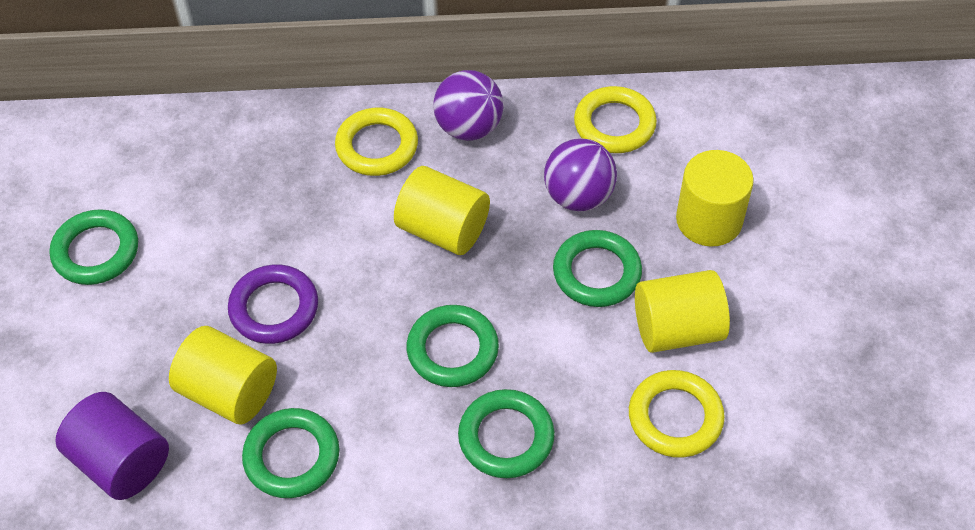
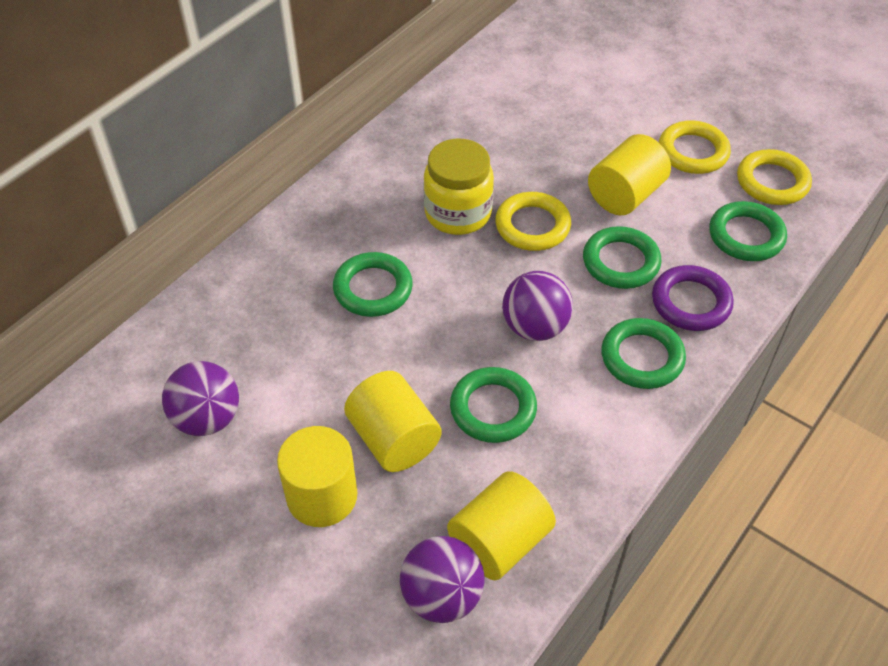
purple ball: 2 -> 3
purple cylinder: 1 -> 0
yellow jar: 0 -> 1

